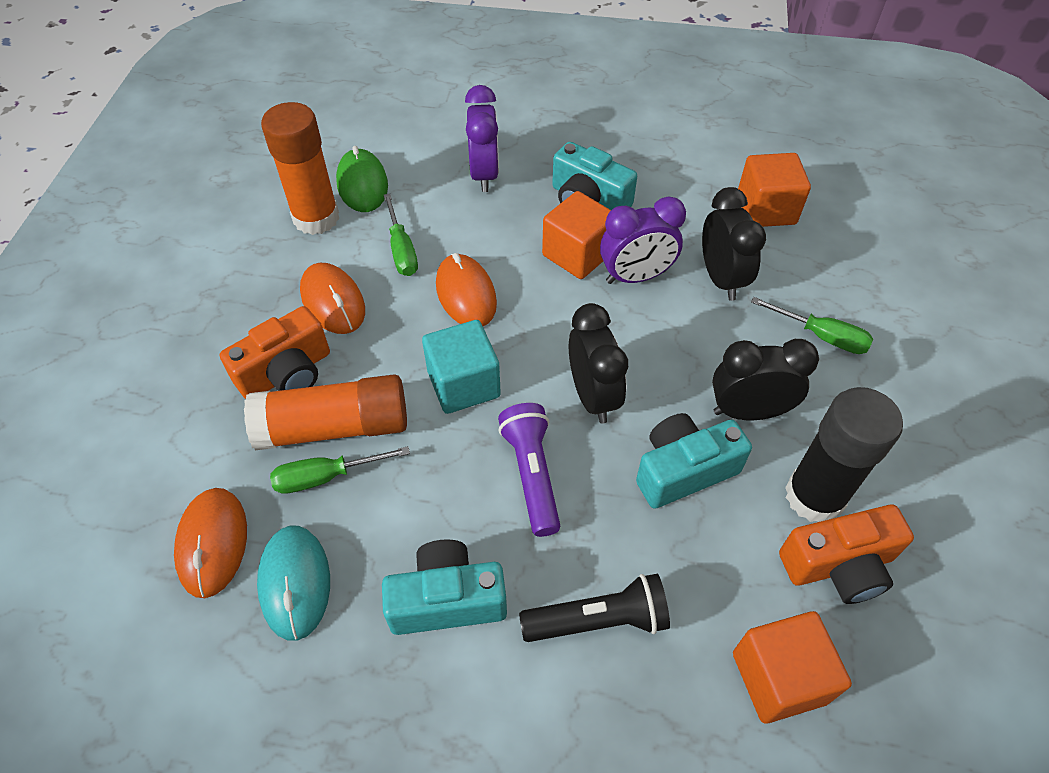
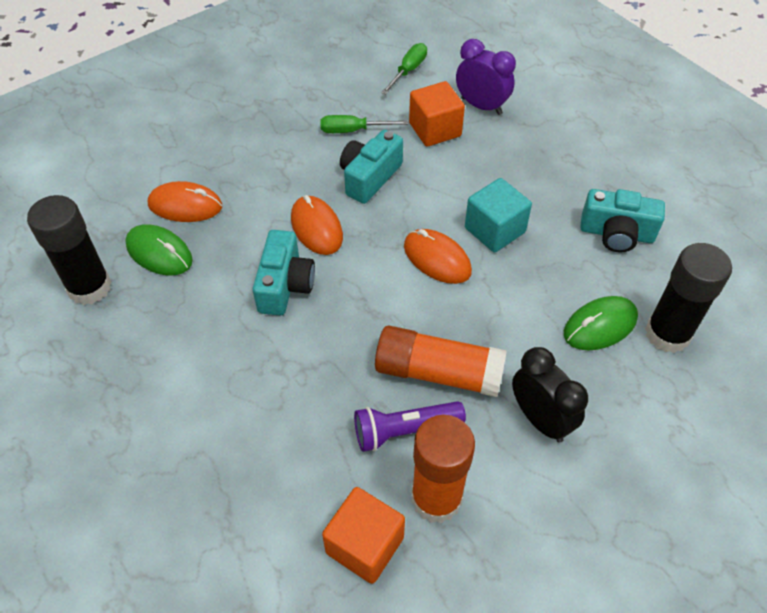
black clock: 3 -> 1
black flashlight: 1 -> 0
black glue stick: 1 -> 2
green mouse: 1 -> 2
green screwdriver: 3 -> 2
orange camera: 2 -> 0
orange cube: 3 -> 2
purple clock: 2 -> 1
turquoise mouse: 1 -> 0

